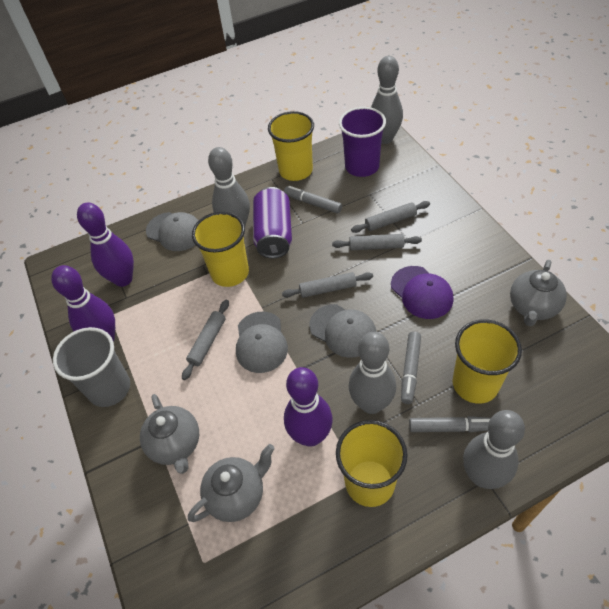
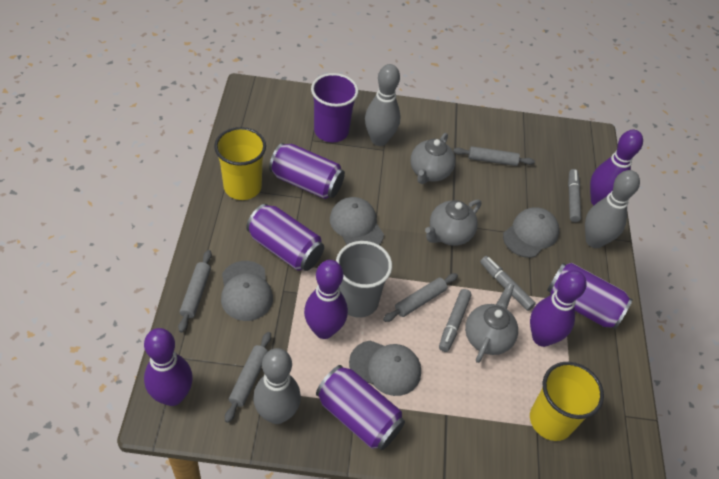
grey bowling pin: 4 -> 3
grey cap: 3 -> 4
purple bowling pin: 3 -> 4
purple can: 1 -> 4
purple cap: 1 -> 0
yellow cup: 4 -> 2

